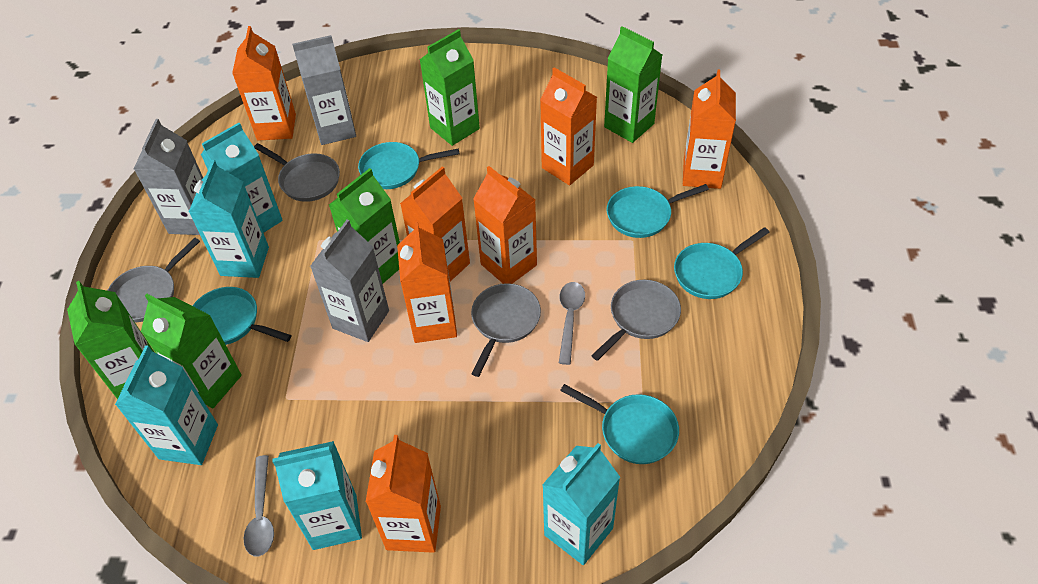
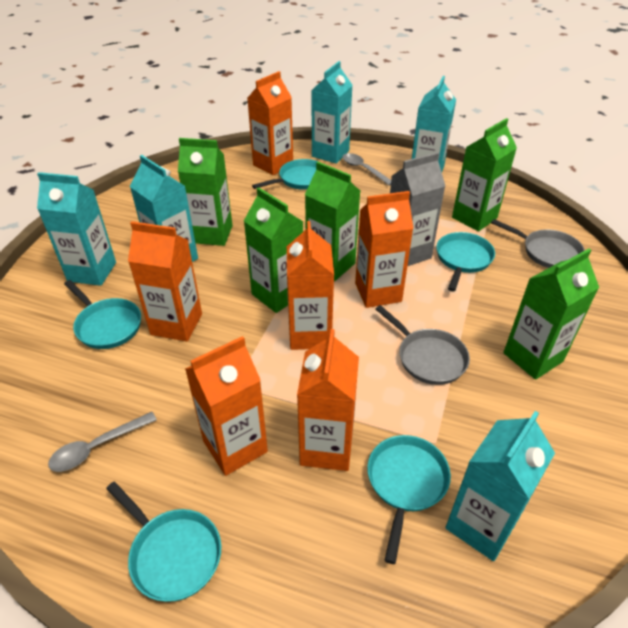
grey carton: 3 -> 1
grey pan: 4 -> 2
orange carton: 7 -> 6

